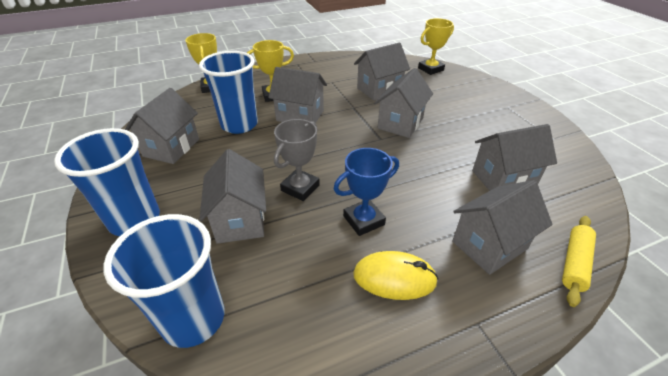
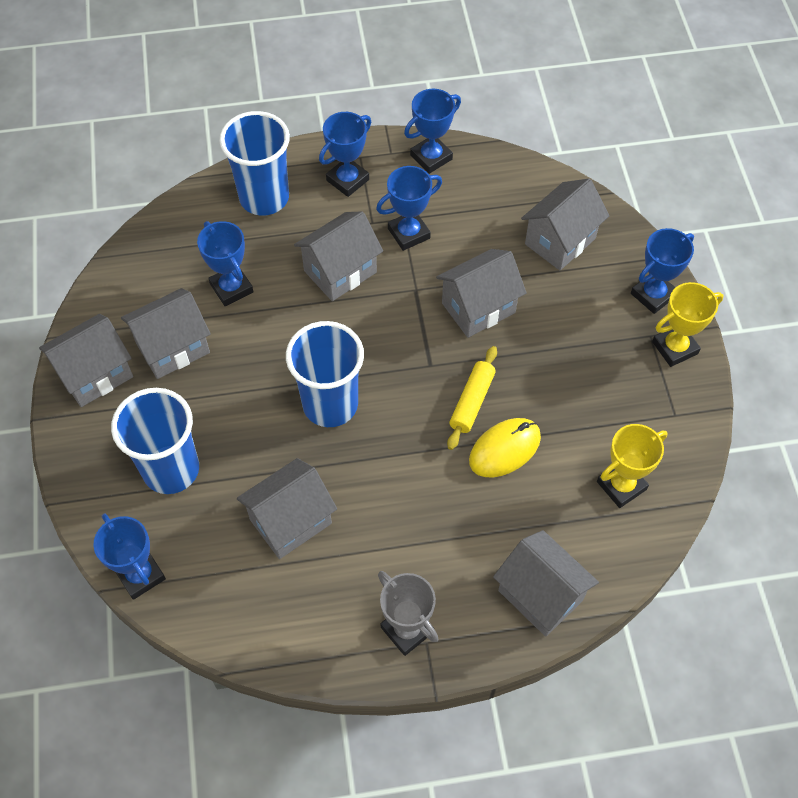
blue trophy: 1 -> 6
yellow trophy: 3 -> 2

